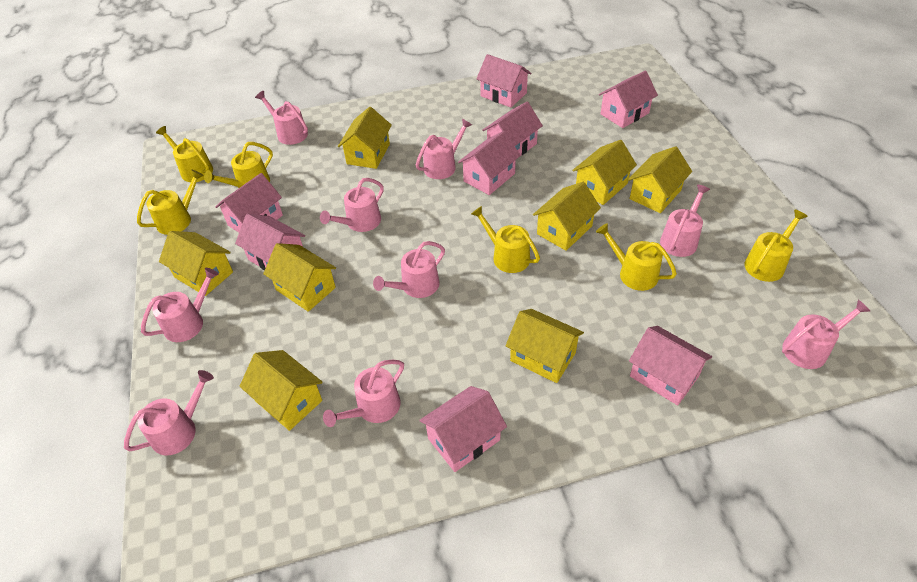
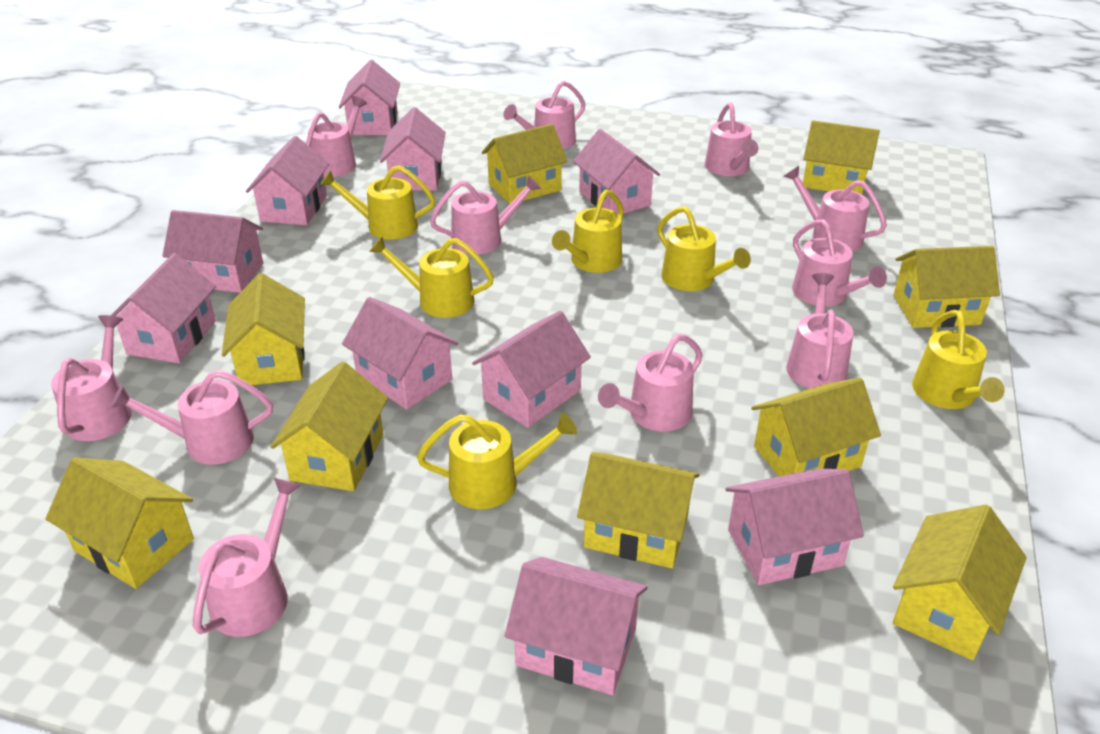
pink house: 8 -> 10
pink watering can: 9 -> 11
yellow house: 8 -> 9

